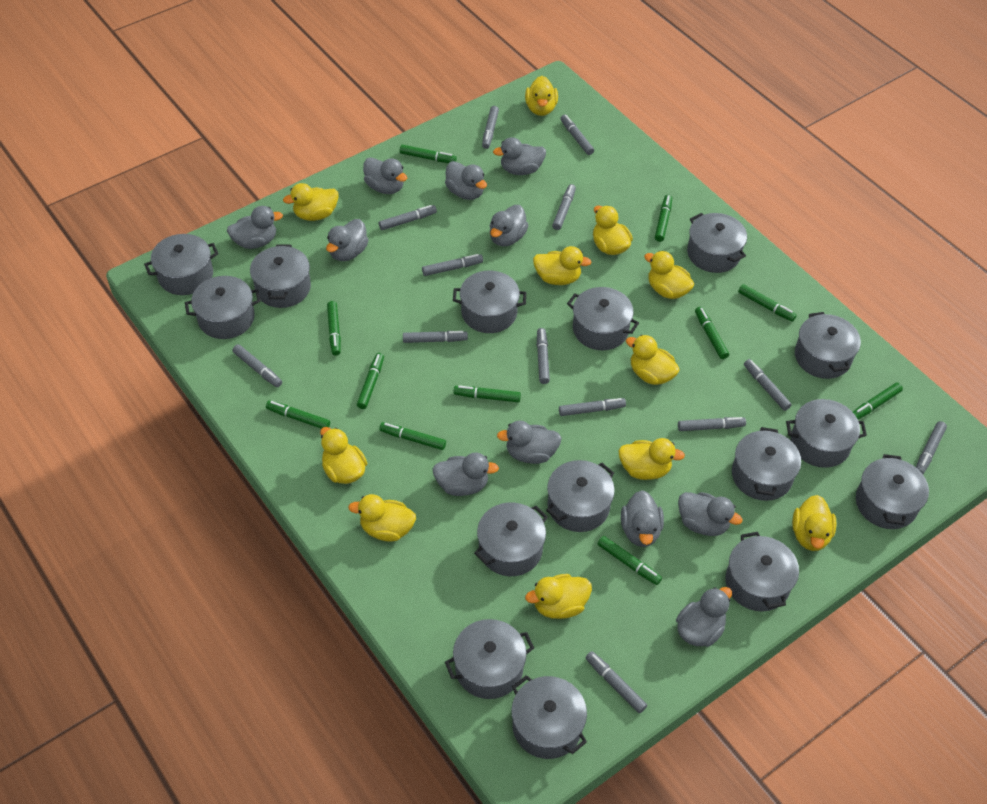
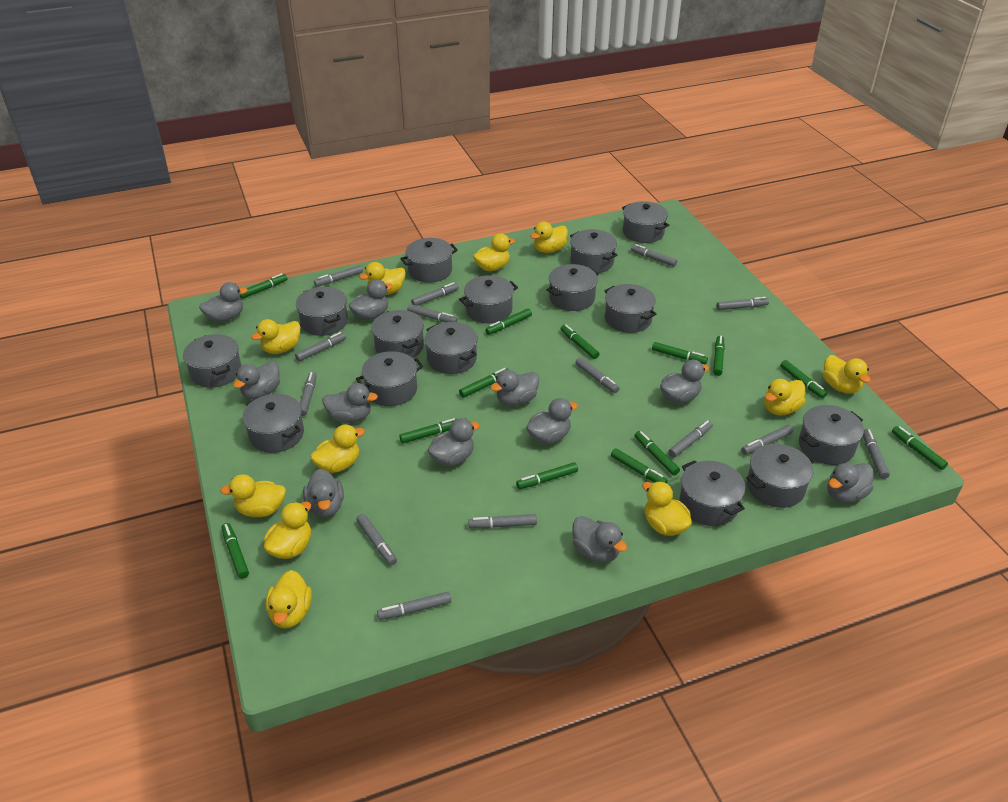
green marker: 11 -> 13
grey marker: 13 -> 14

